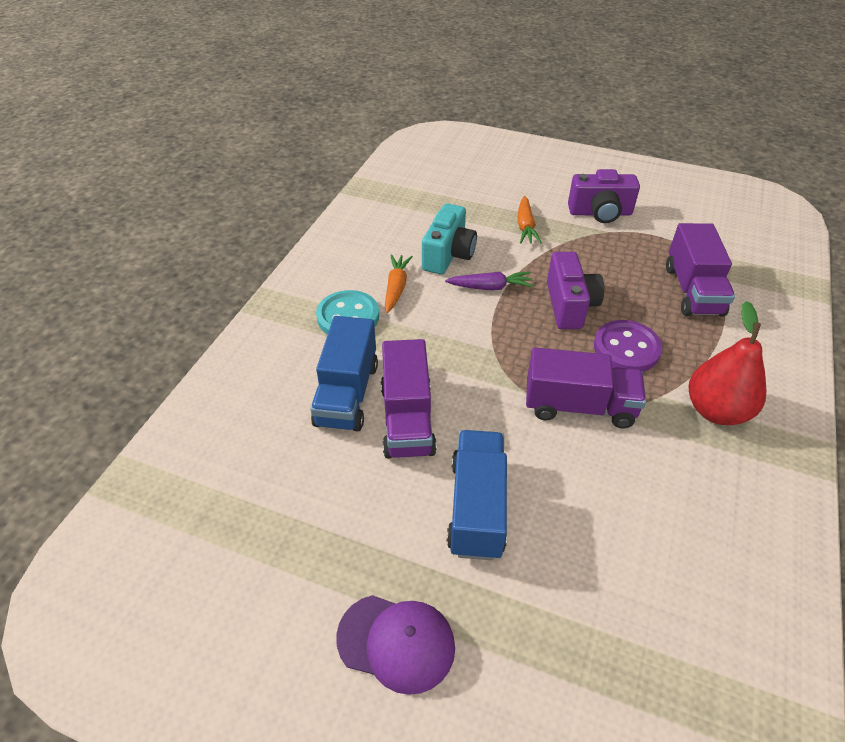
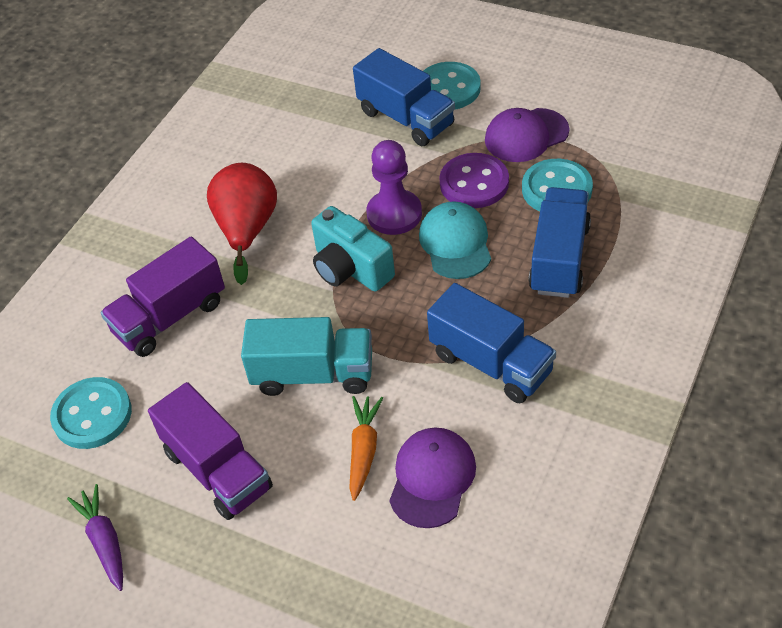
blue truck: 2 -> 3
orange carrot: 2 -> 1
purple camera: 2 -> 0
purple cap: 1 -> 2
purple pawn: 0 -> 1
purple truck: 3 -> 2
turquoise button: 1 -> 3
turquoise cap: 0 -> 1
turquoise truck: 0 -> 1

